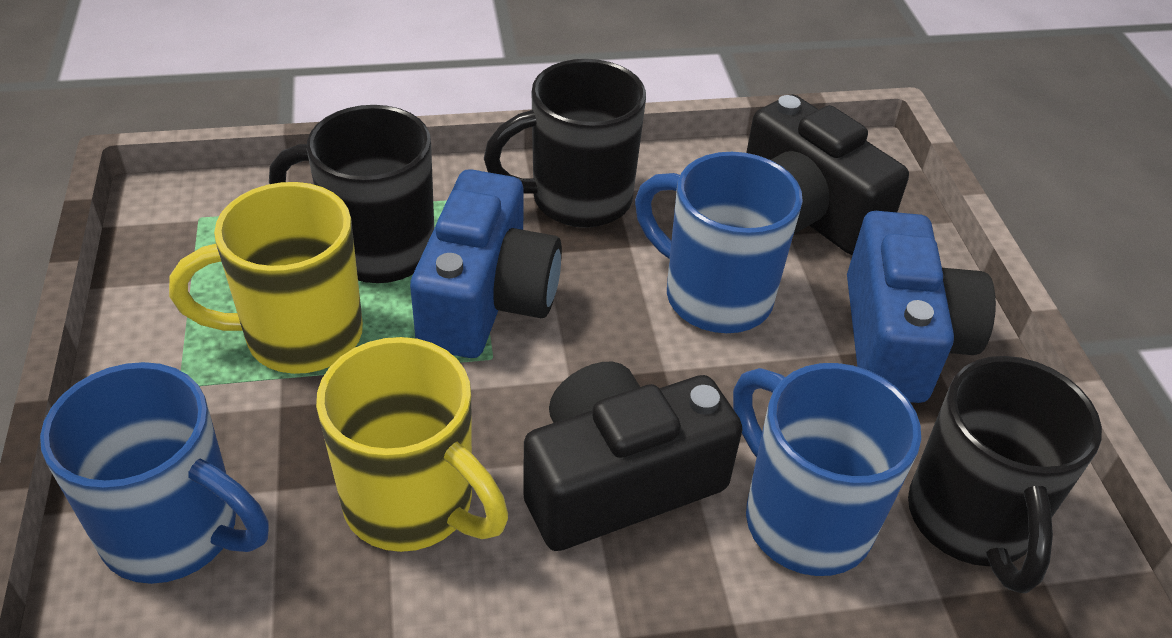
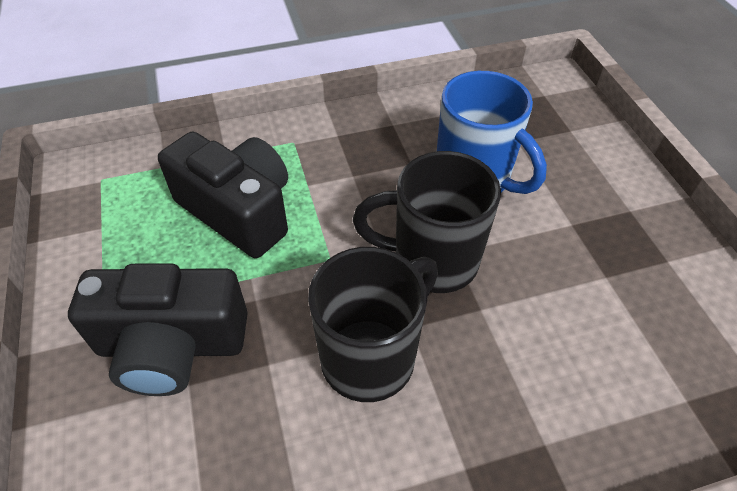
black mug: 3 -> 2
blue camera: 2 -> 0
blue mug: 3 -> 1
yellow mug: 2 -> 0

